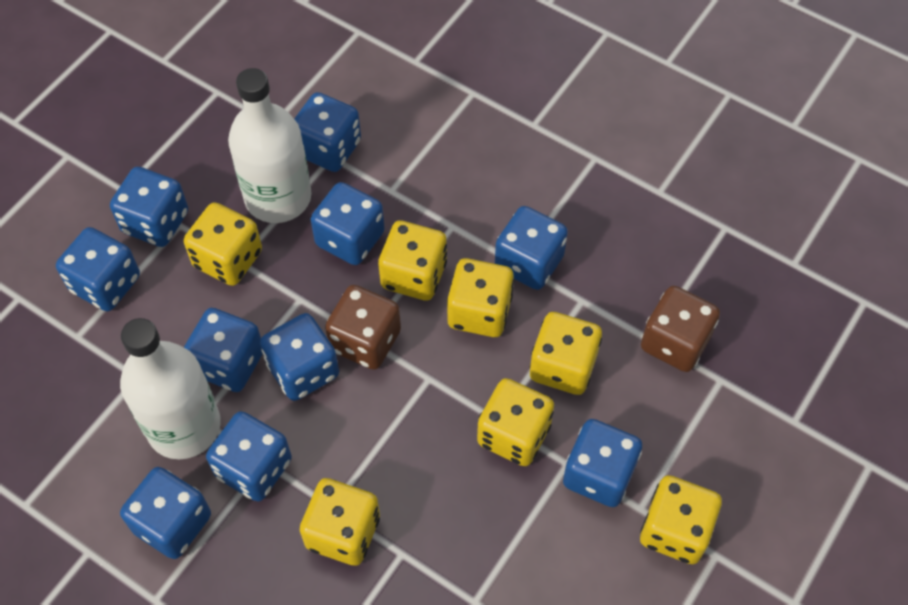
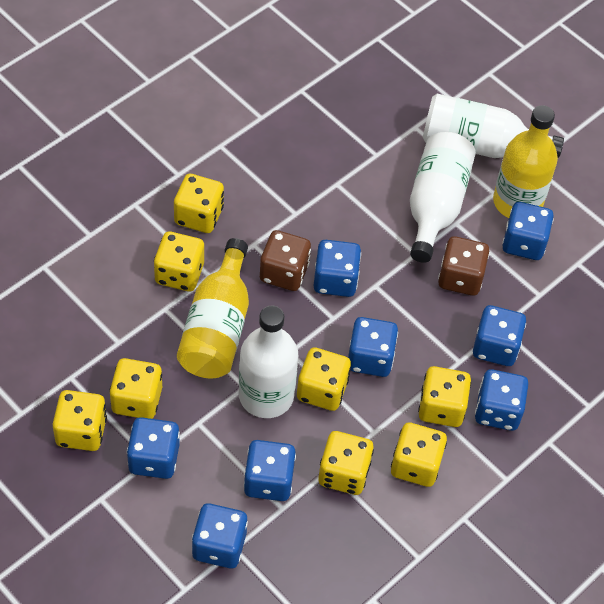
blue dice: 10 -> 8
white bottle: 2 -> 3
yellow bottle: 0 -> 2
yellow dice: 7 -> 8

